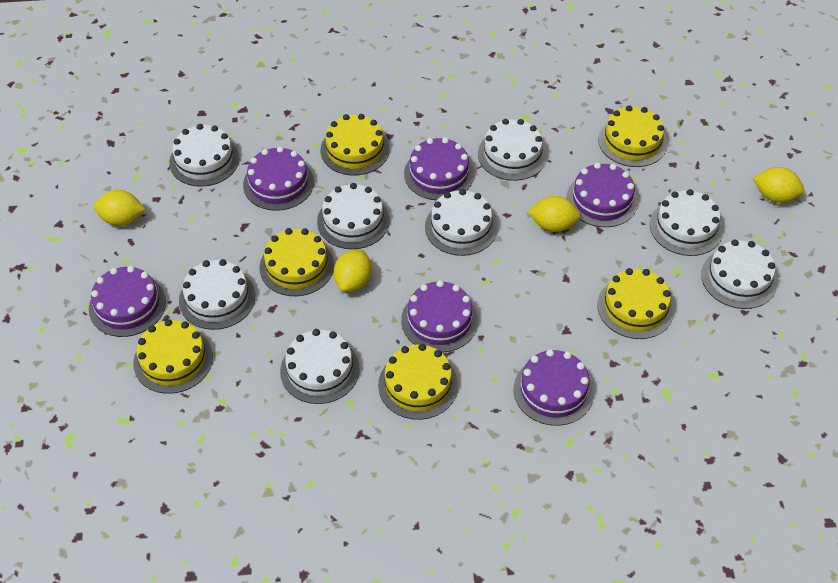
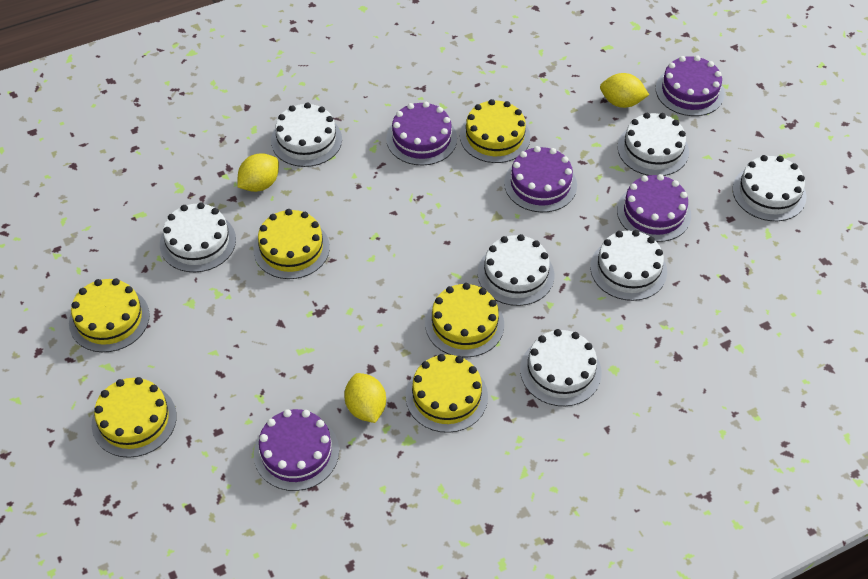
purple cake: 6 -> 5
white cake: 8 -> 7
yellow lemon: 4 -> 3

